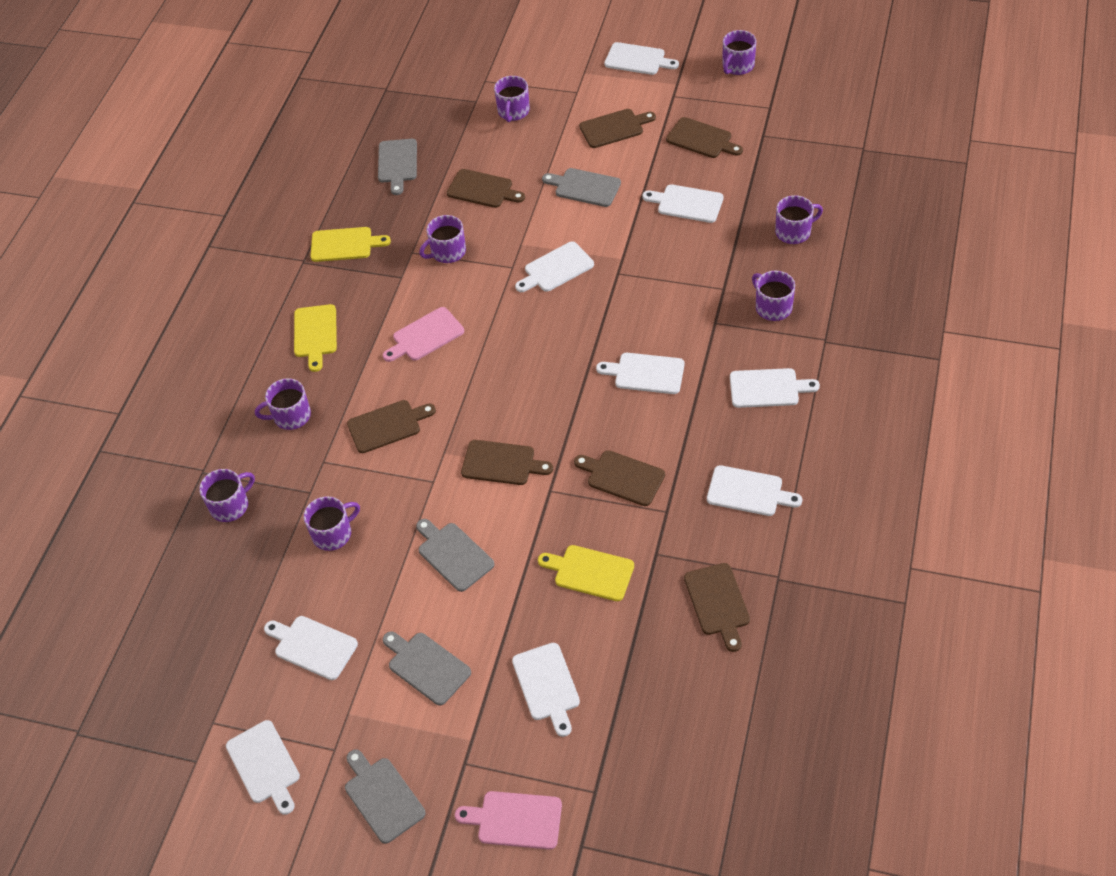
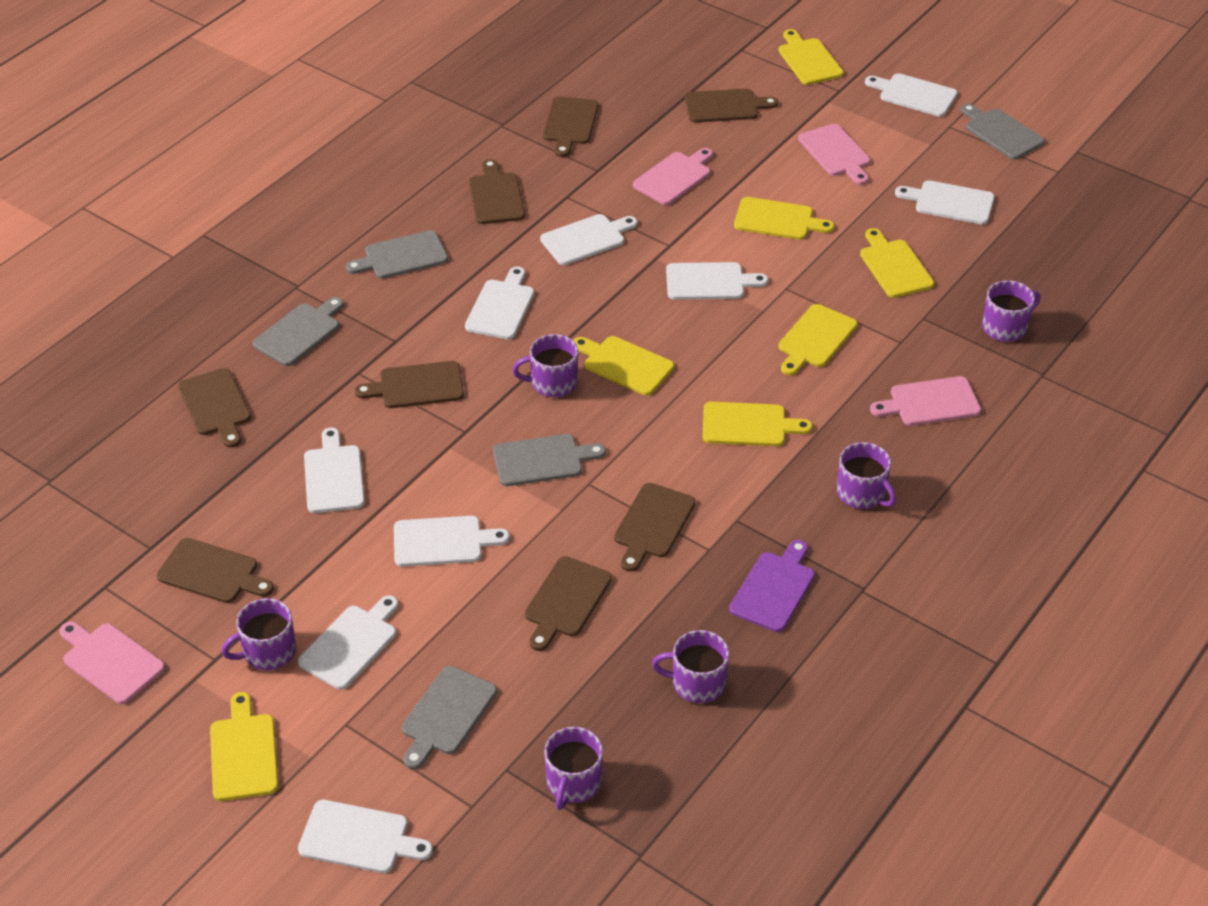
brown cutting board: 7 -> 8
pink cutting board: 2 -> 4
purple cutting board: 0 -> 1
purple mug: 8 -> 6
yellow cutting board: 3 -> 7

